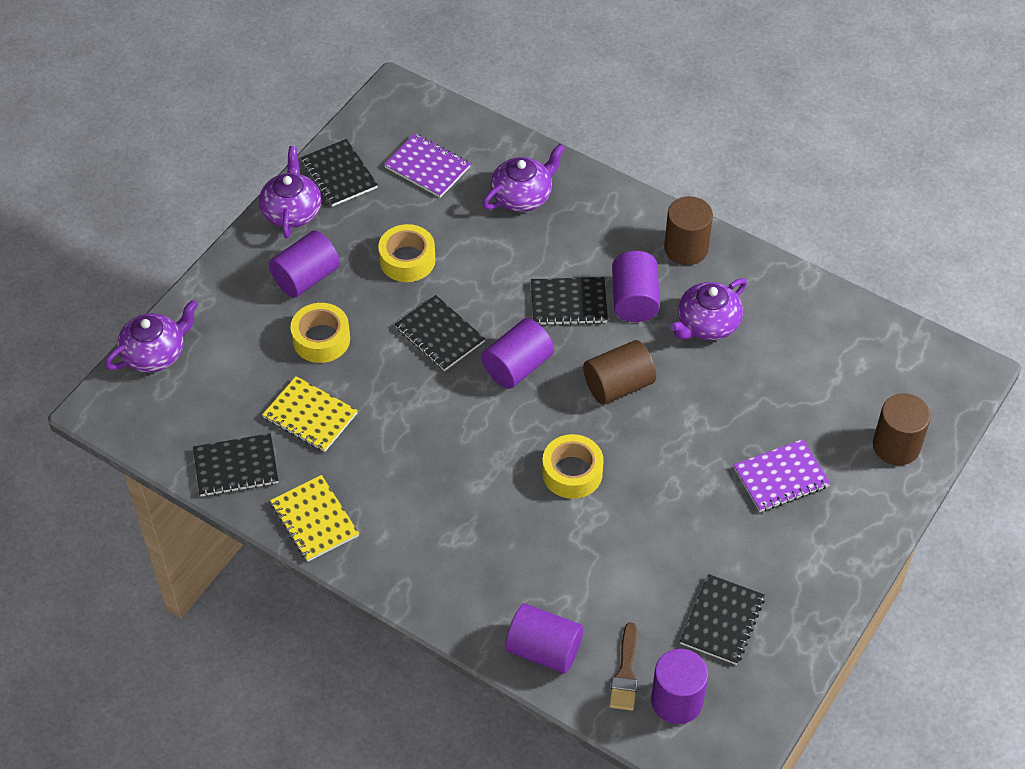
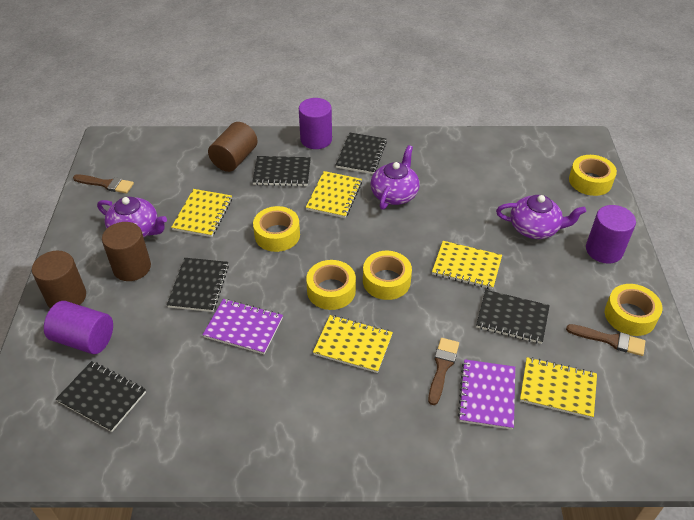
brown brush: 1 -> 3
purple cylinder: 5 -> 3
purple teapot: 4 -> 3
yellow notebook: 2 -> 5
yellow tape: 3 -> 5

